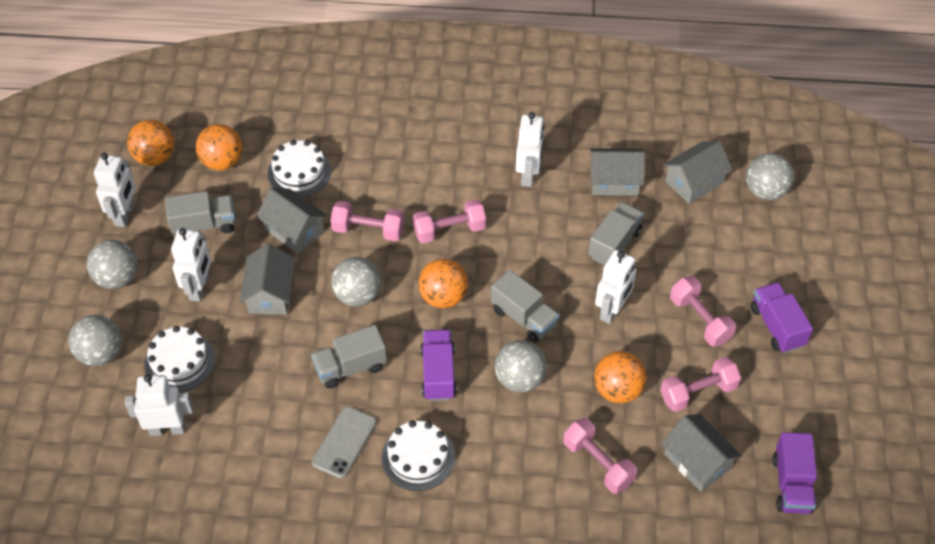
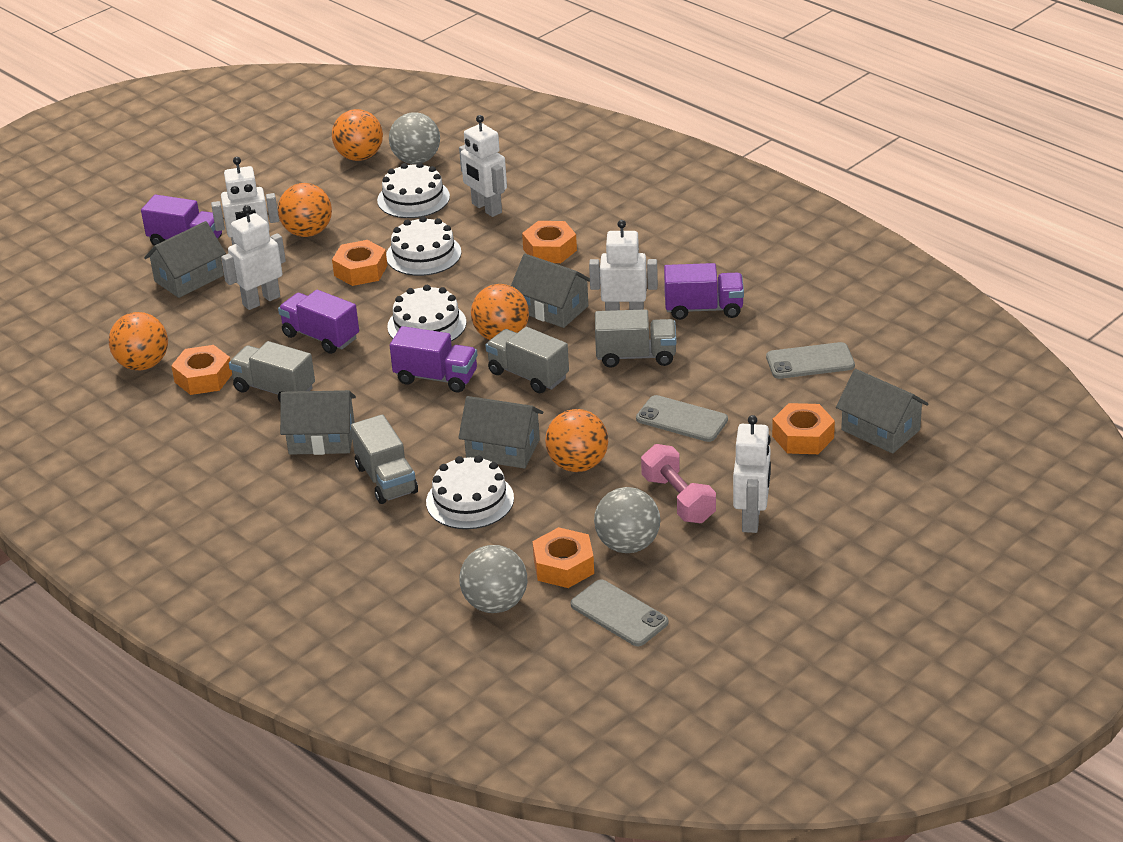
grey ball: 5 -> 3
grey phone: 1 -> 3
orange ball: 4 -> 5
orange nut: 0 -> 5
pink dumbbell: 5 -> 1
purple truck: 3 -> 4
white cake: 3 -> 4

